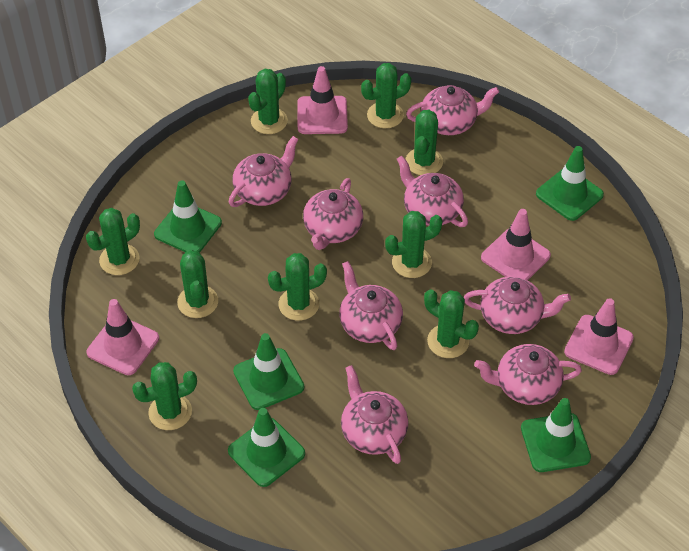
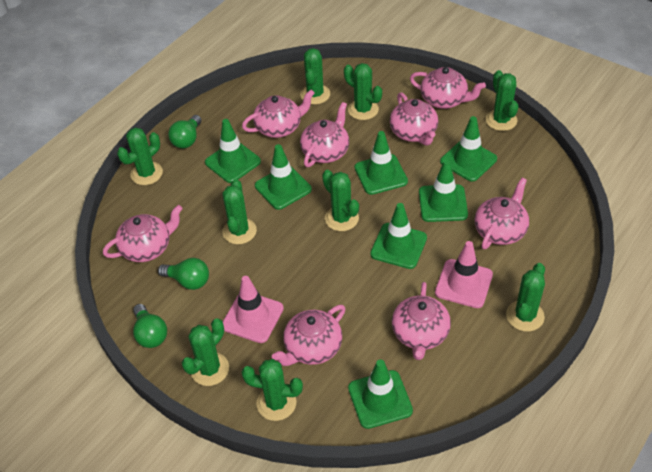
green light bulb: 0 -> 3
green traffic cone: 5 -> 7
pink traffic cone: 4 -> 2

